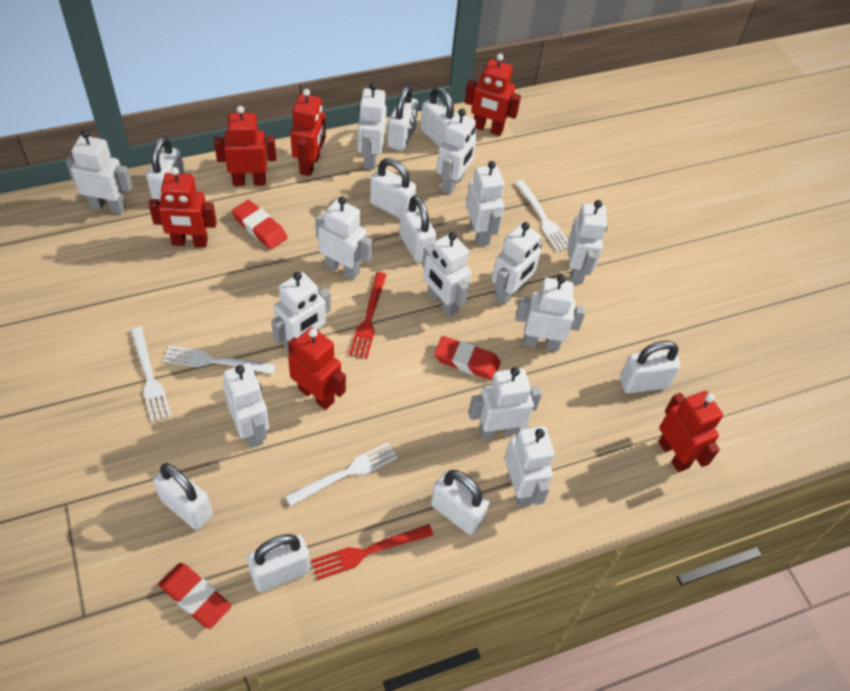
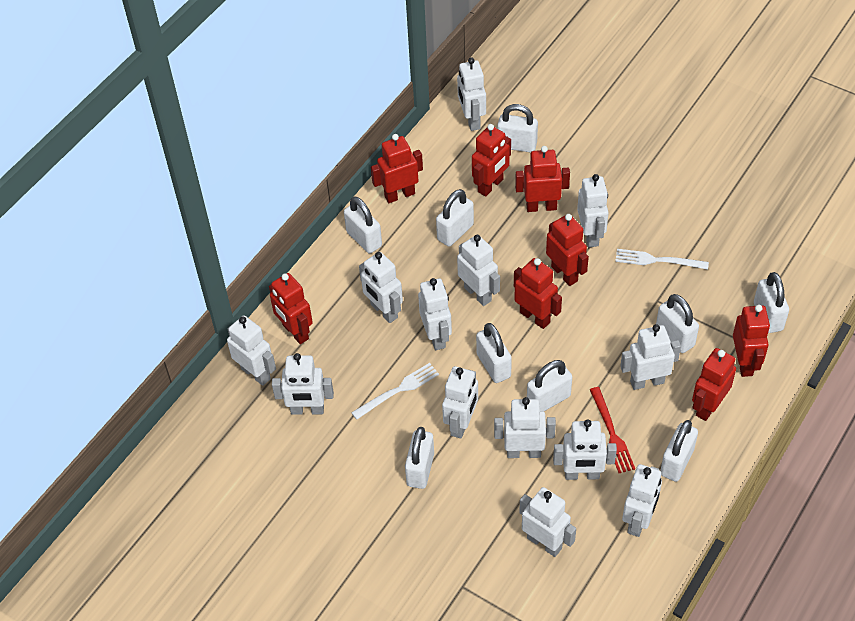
red eraser: 3 -> 0
red fork: 2 -> 1
red robot: 6 -> 8
white fork: 4 -> 2

